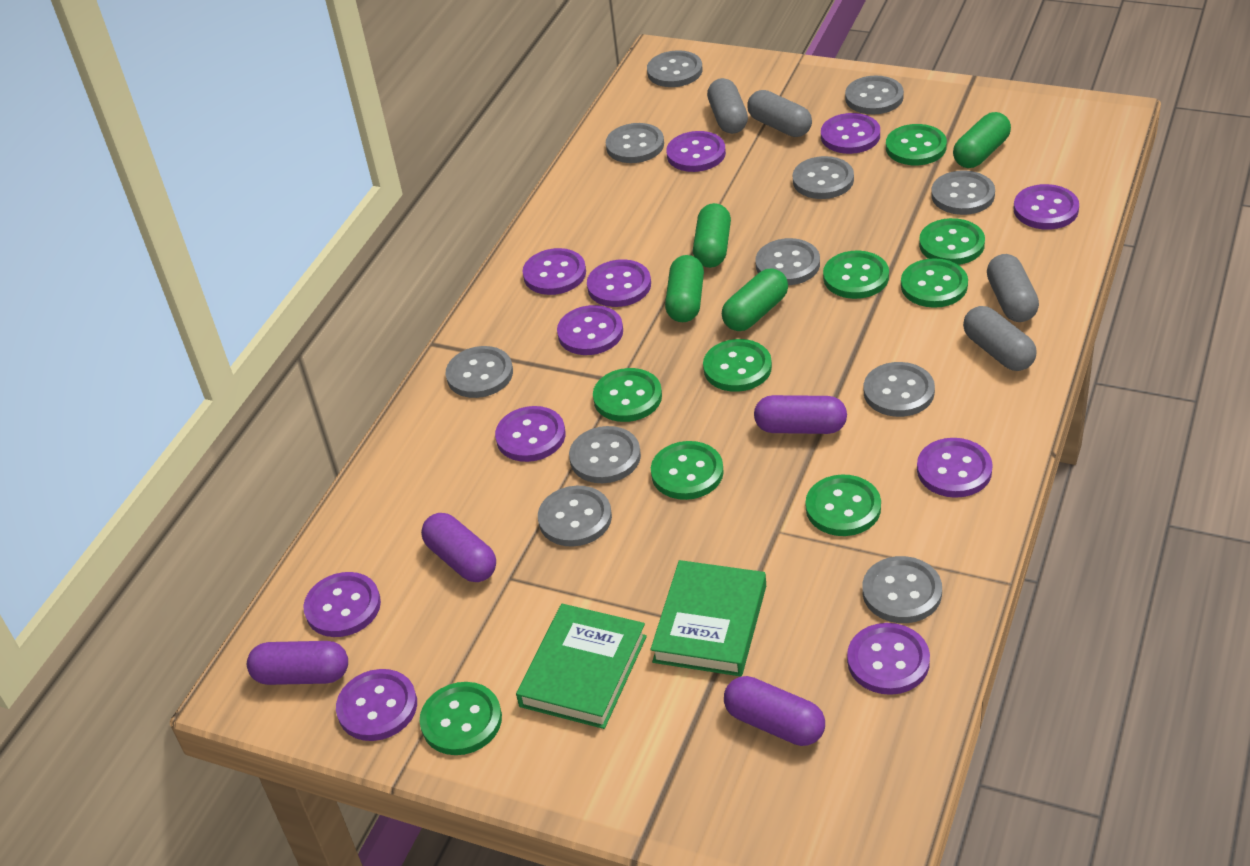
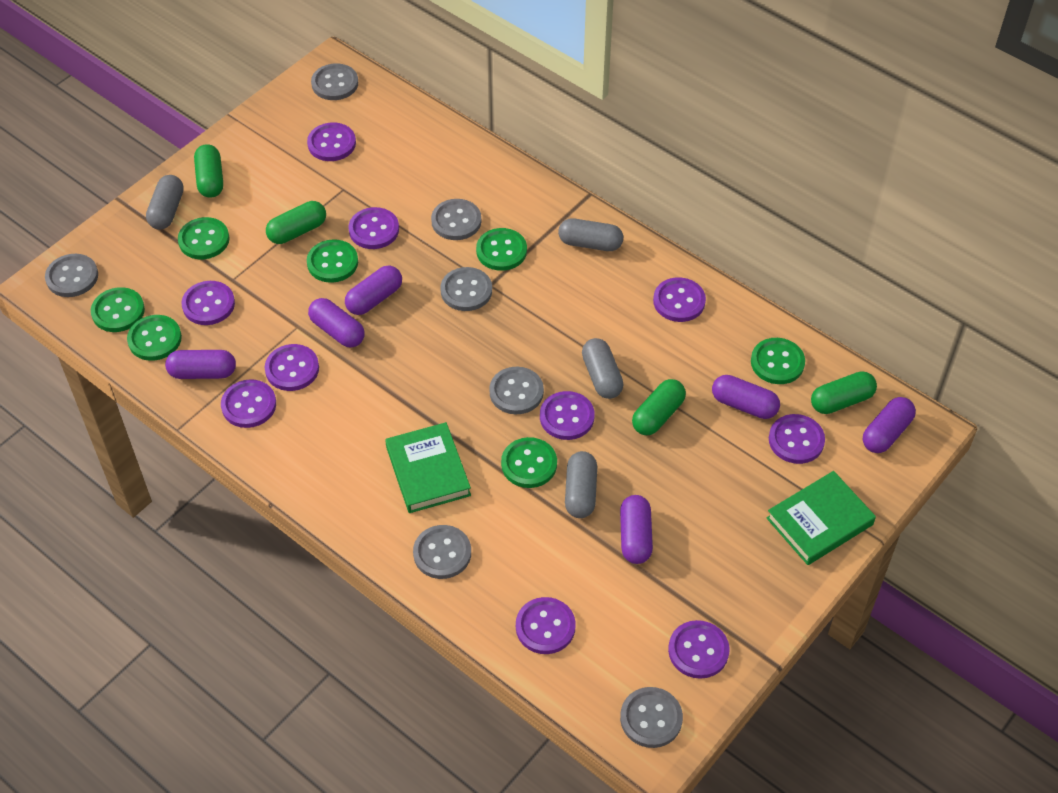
green button: 9 -> 7
grey button: 11 -> 7
purple button: 11 -> 10
purple capsule: 4 -> 6

